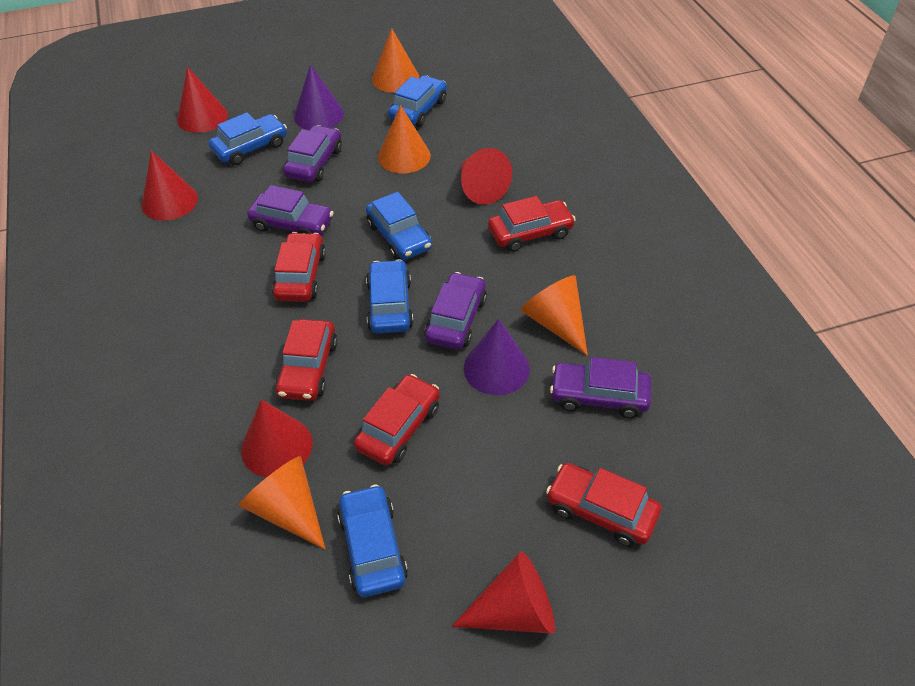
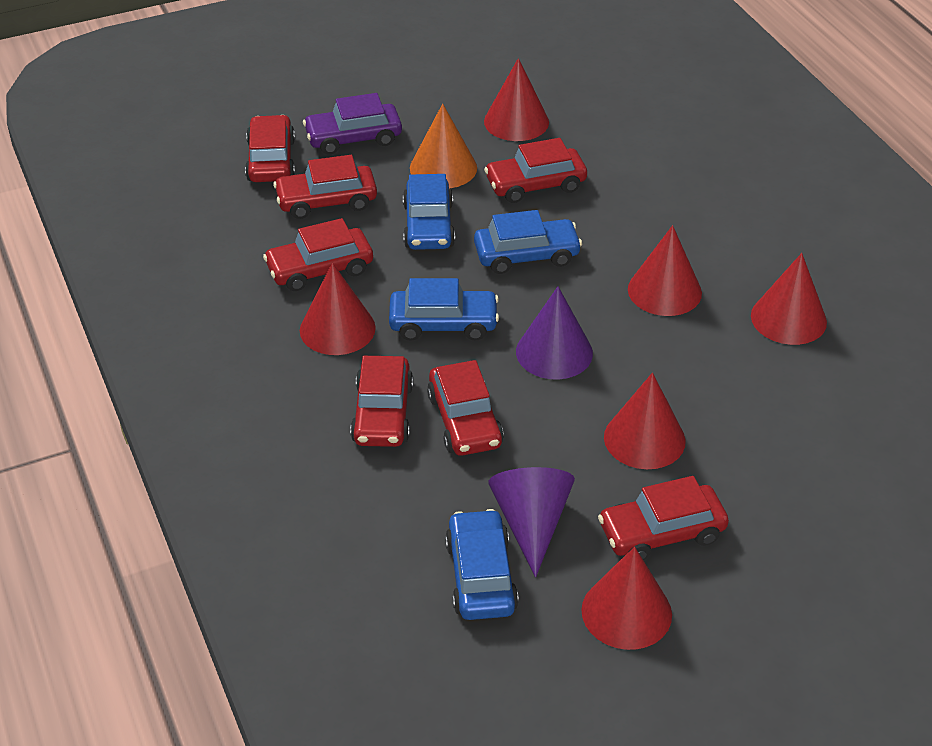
blue car: 5 -> 4
orange cone: 4 -> 1
purple car: 4 -> 1
red car: 5 -> 7
red cone: 5 -> 6

